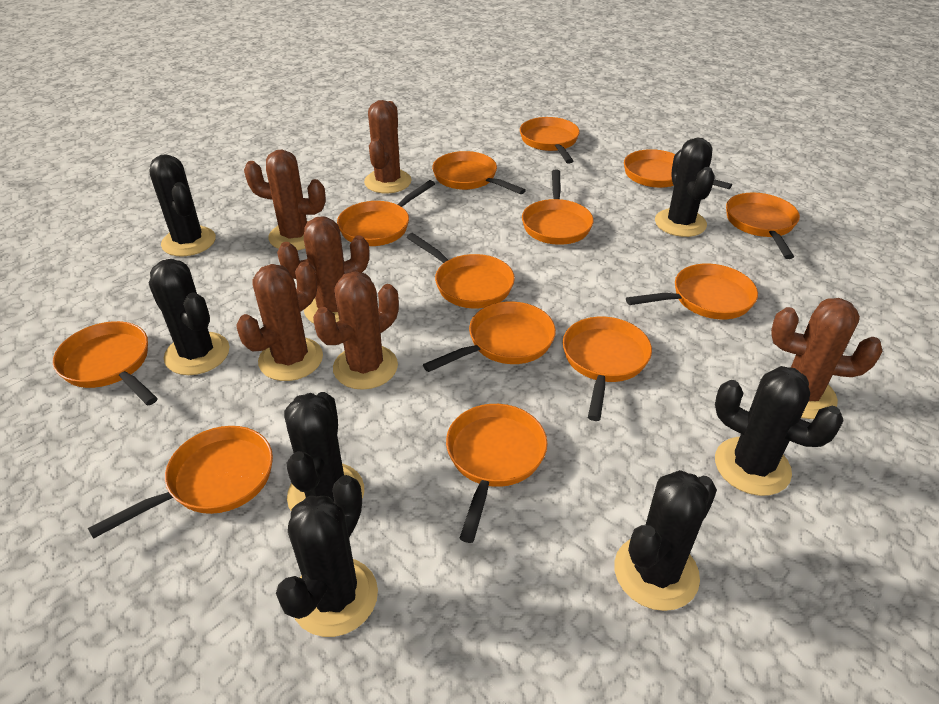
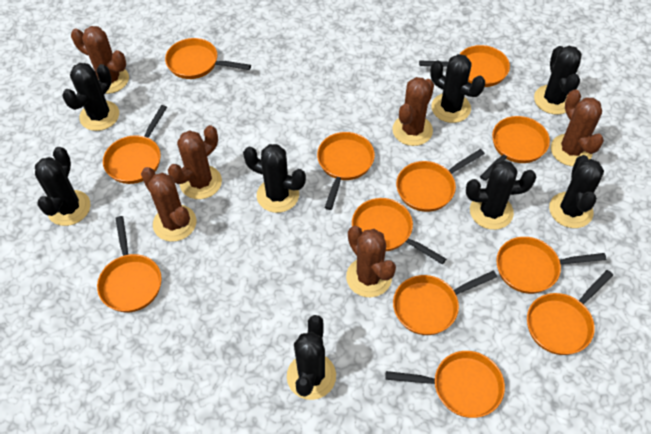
black cactus: 7 -> 8
orange pan: 13 -> 12

